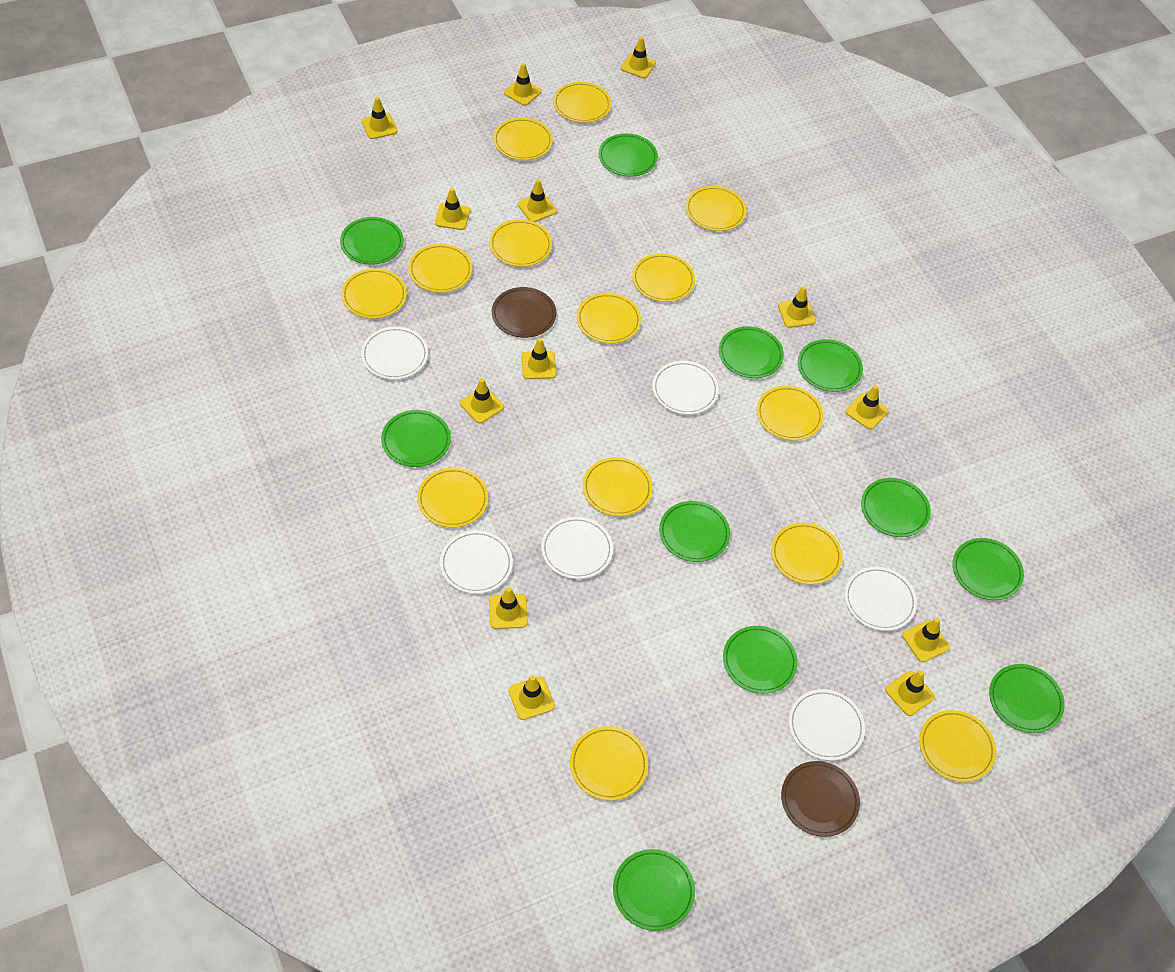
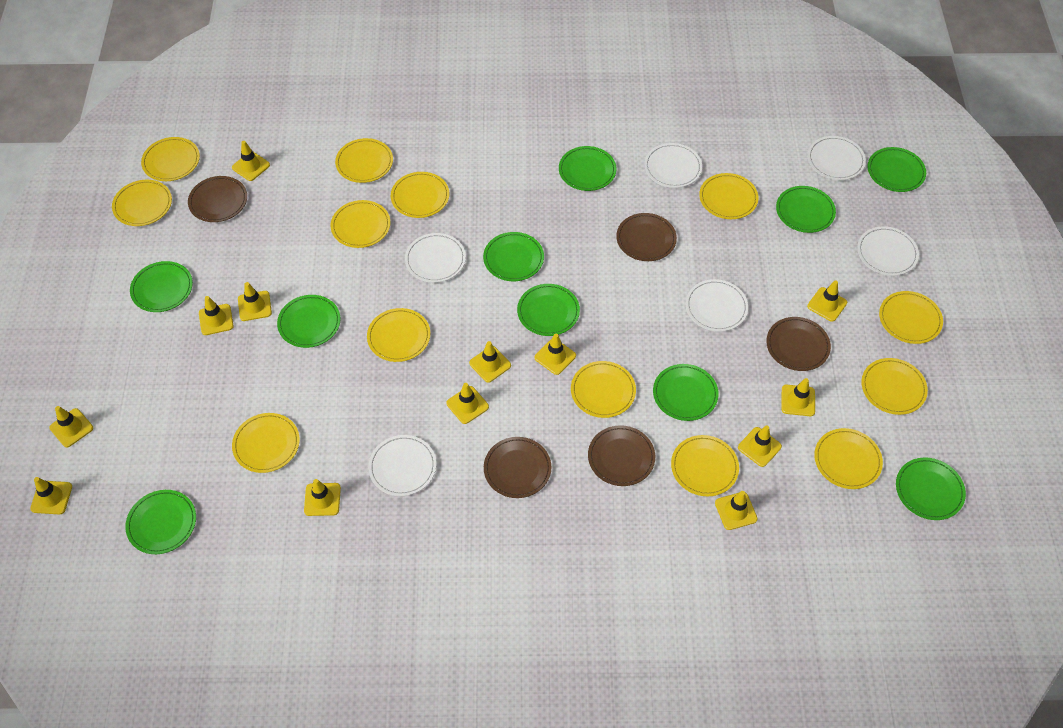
brown plate: 2 -> 5
green plate: 11 -> 10
yellow plate: 14 -> 13

